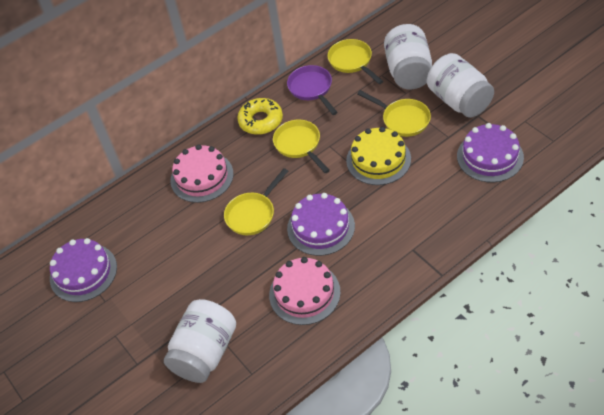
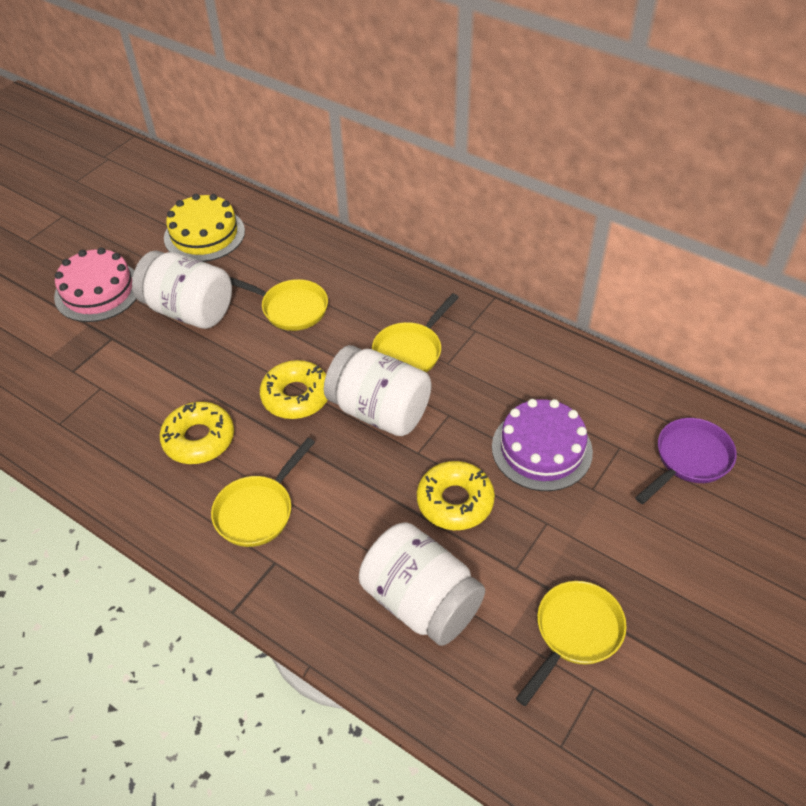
pink cake: 2 -> 1
purple cake: 3 -> 1
yellow donut: 1 -> 3

